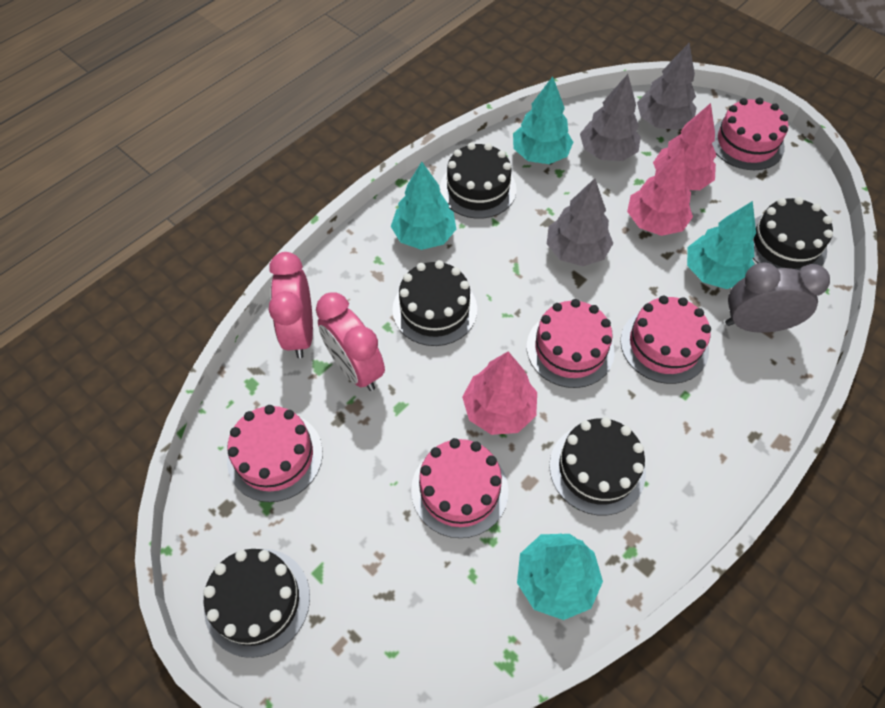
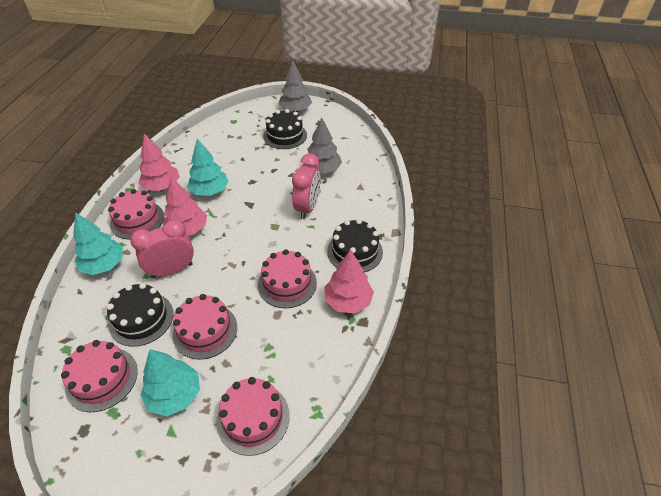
black cake: 5 -> 3
grey clock: 1 -> 0
grey tree: 3 -> 2
turquoise tree: 4 -> 3

